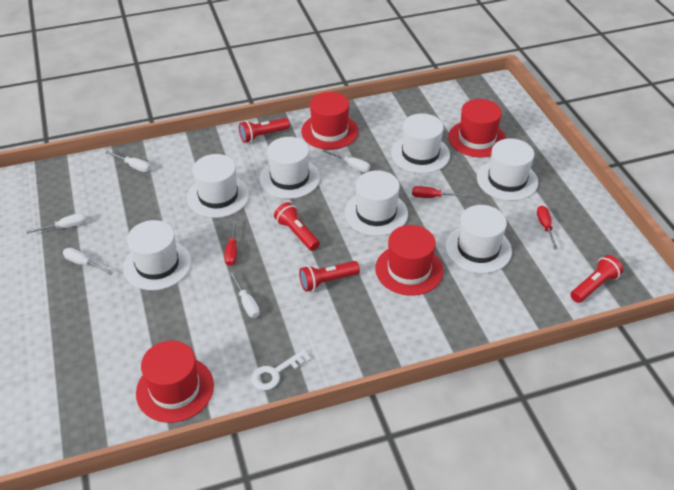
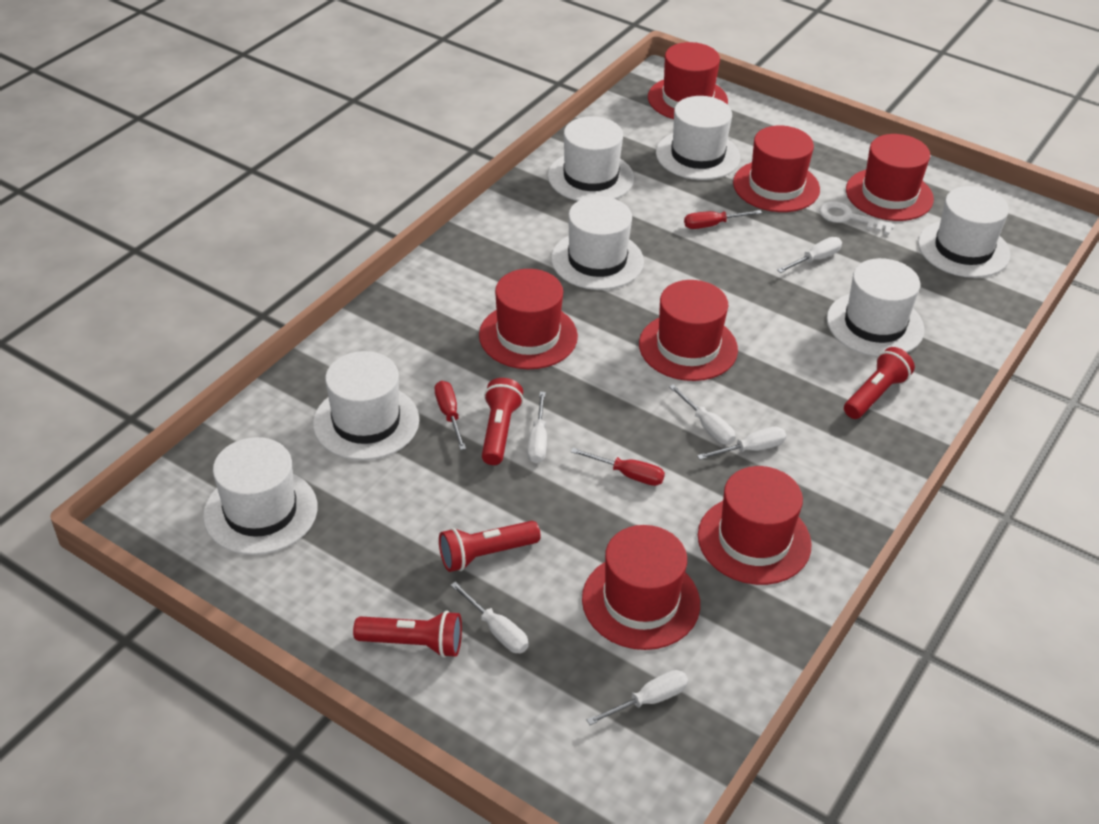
red hat: 4 -> 7
white screwdriver: 5 -> 6

